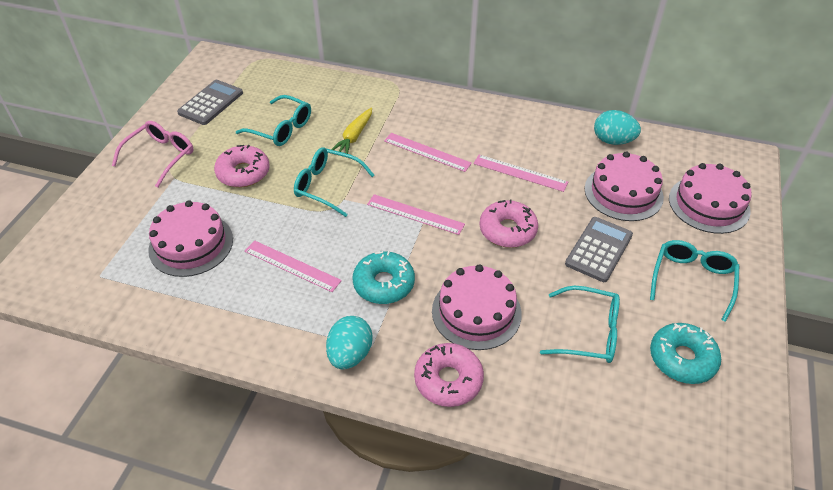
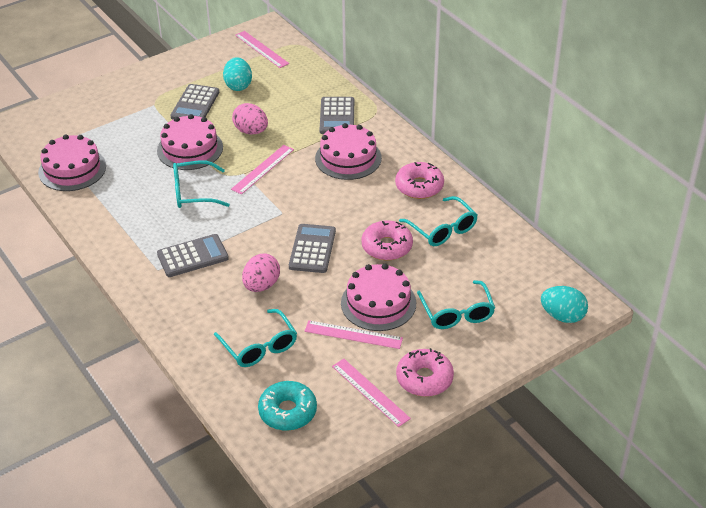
grey calculator: 2 -> 4
pink egg: 0 -> 2
pink glasses: 1 -> 0
turquoise donut: 2 -> 1
yellow carrot: 1 -> 0

